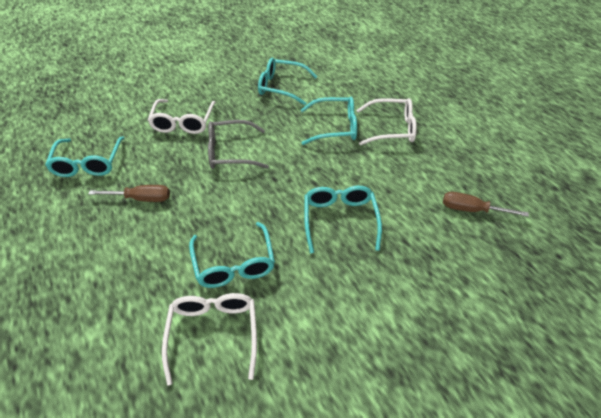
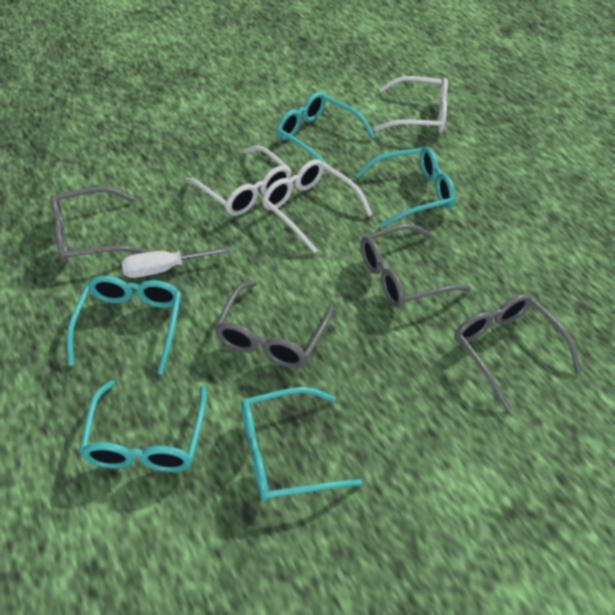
brown screwdriver: 2 -> 0
grey glasses: 1 -> 4
white screwdriver: 0 -> 1

